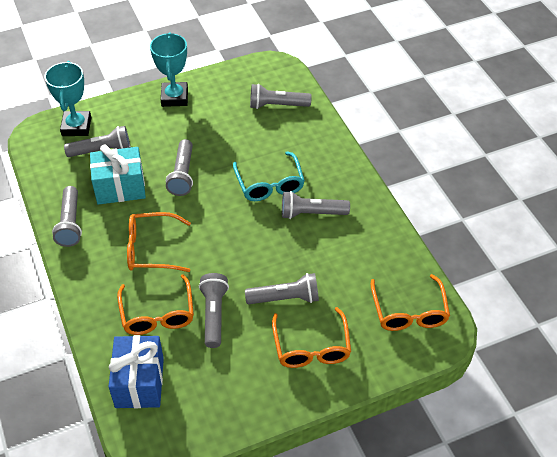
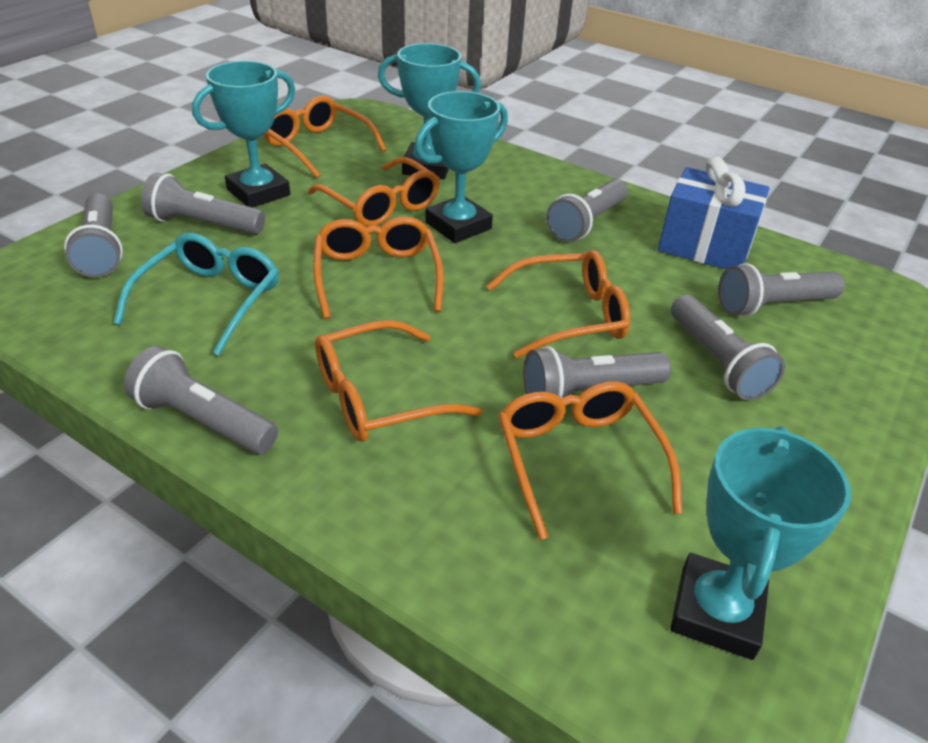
orange glasses: 4 -> 6
turquoise gift: 1 -> 0
turquoise trophy: 2 -> 4

